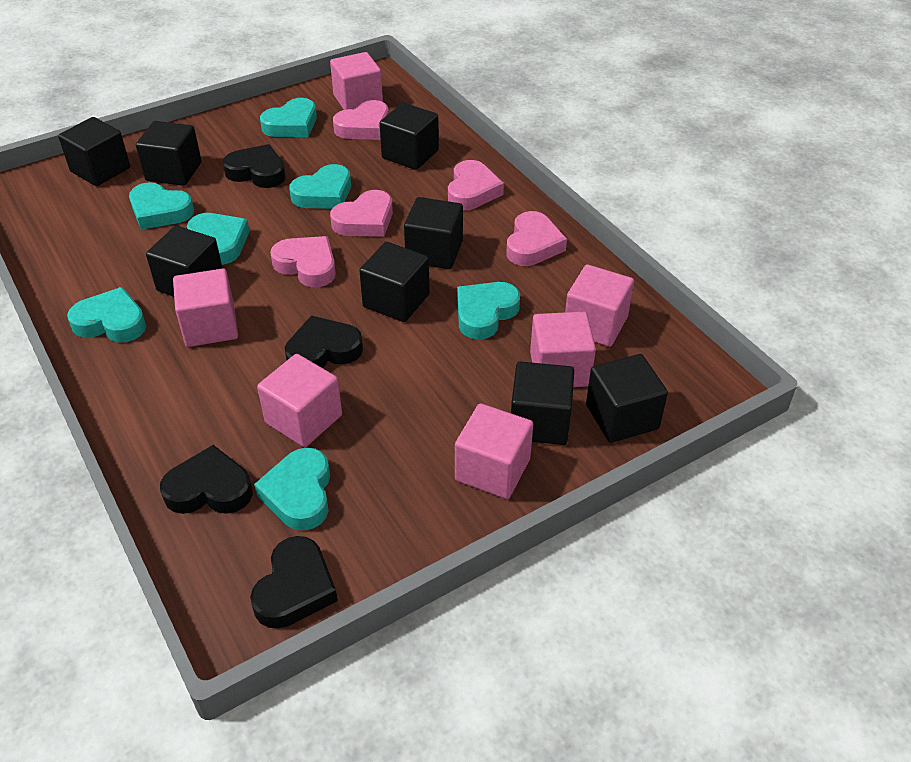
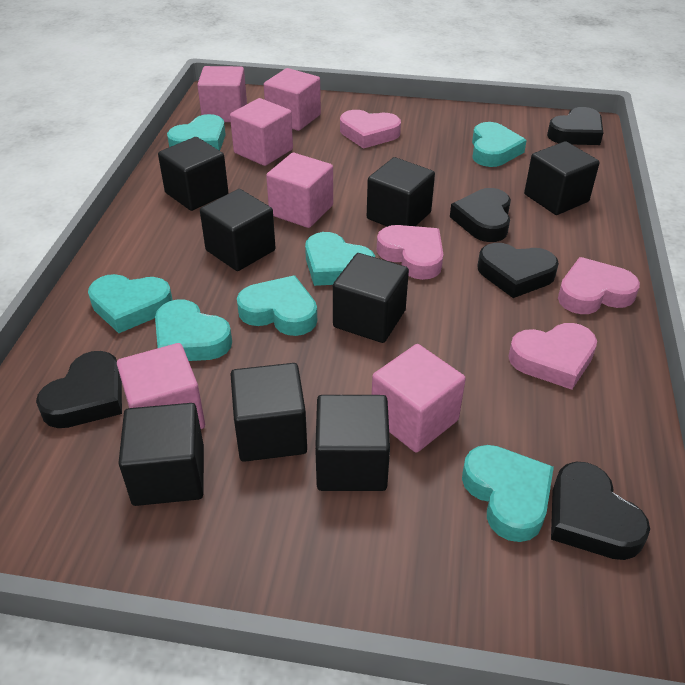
black heart: 4 -> 5
pink heart: 5 -> 4

